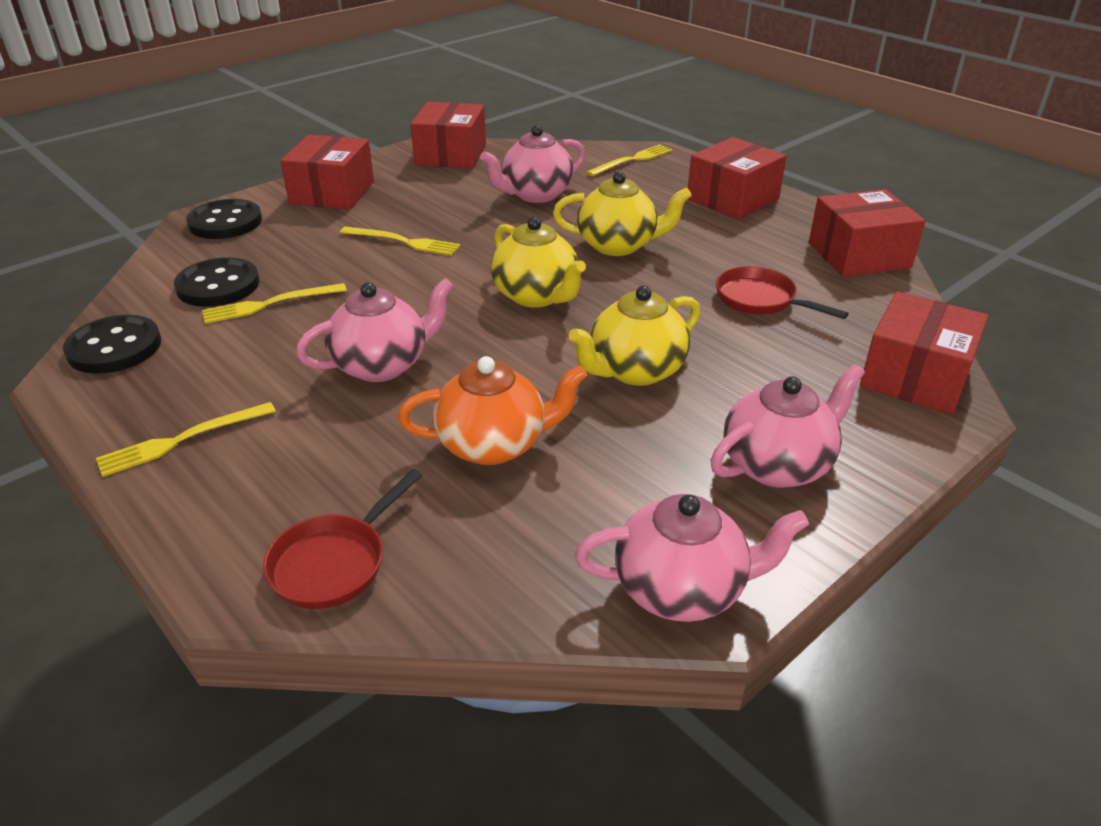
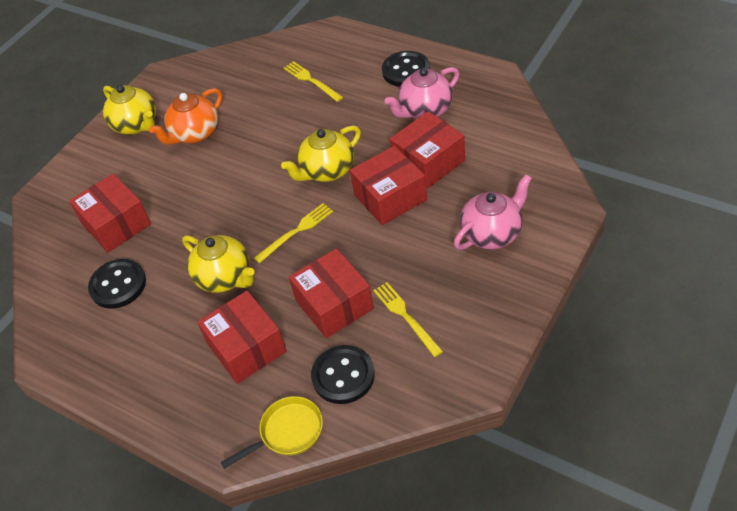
pink teapot: 4 -> 2
red pan: 2 -> 0
yellow fork: 4 -> 3
yellow pan: 0 -> 1

